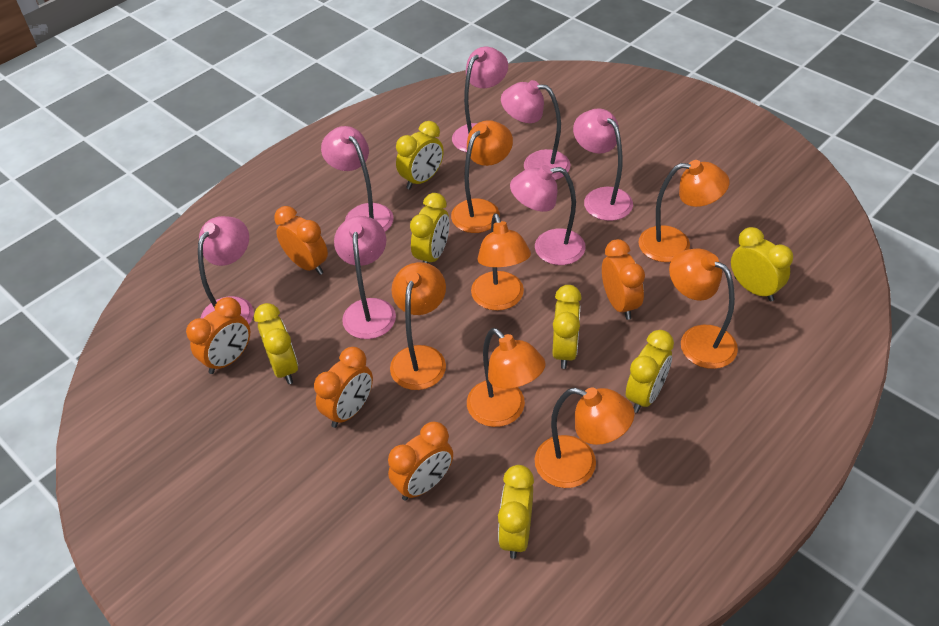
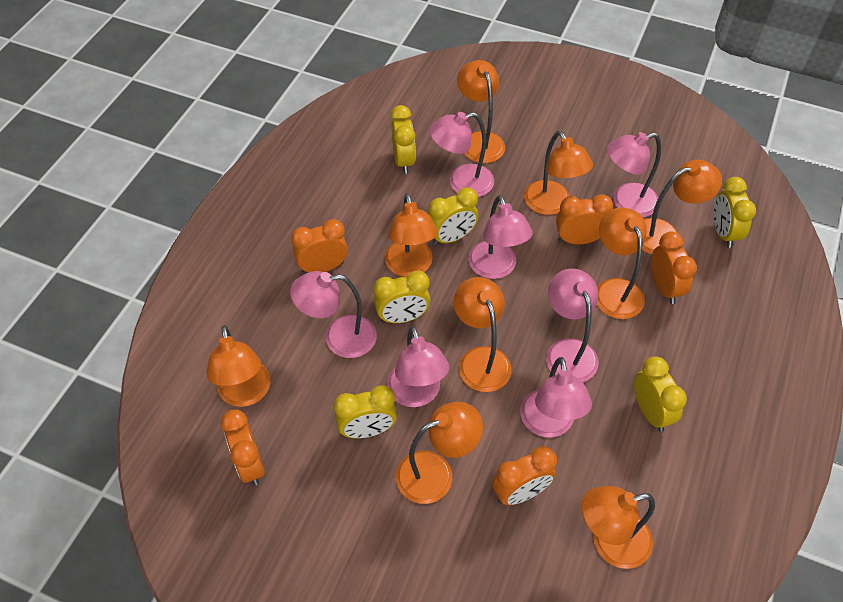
orange lamp: 7 -> 9
yellow clock: 7 -> 6

